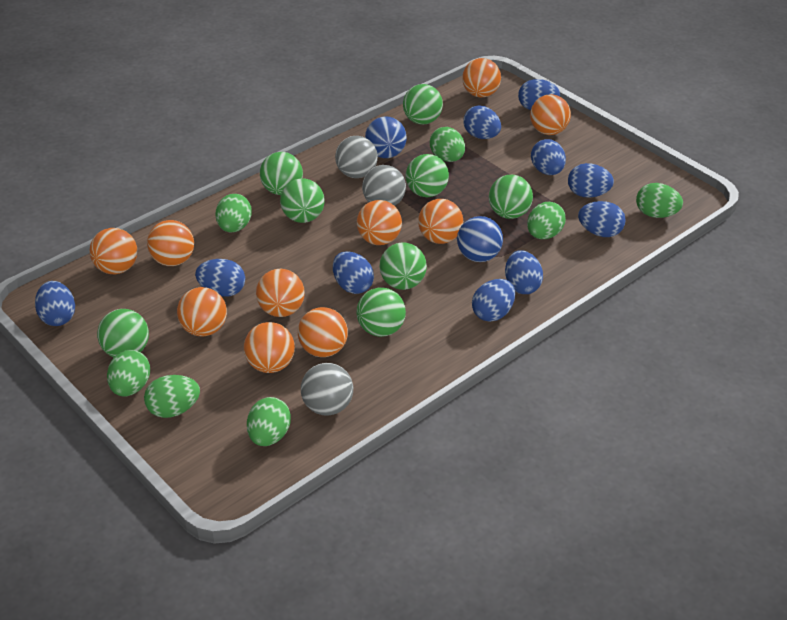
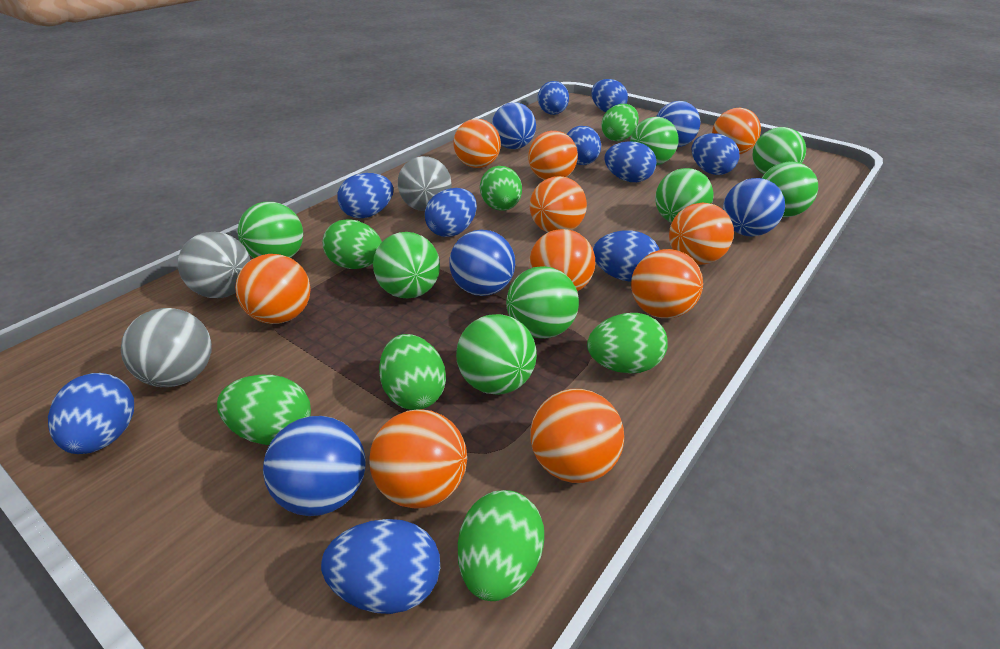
blue ball: 2 -> 5

